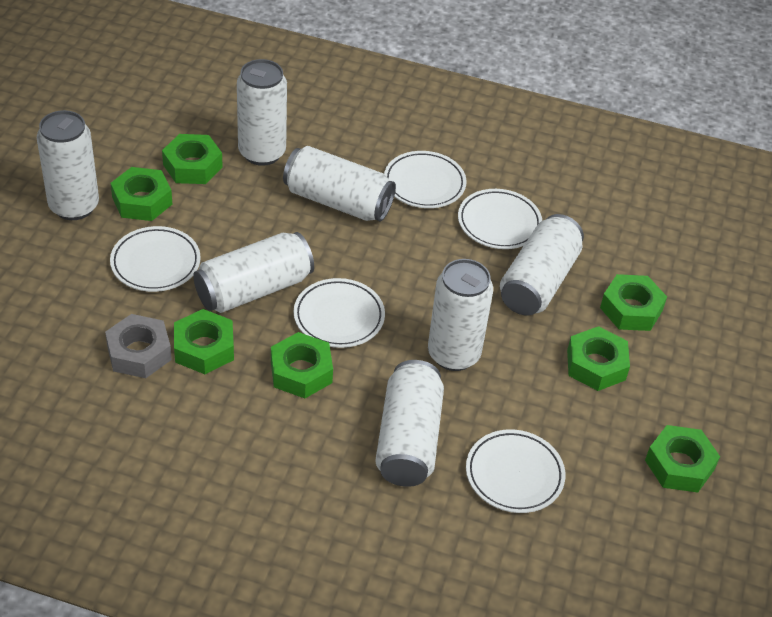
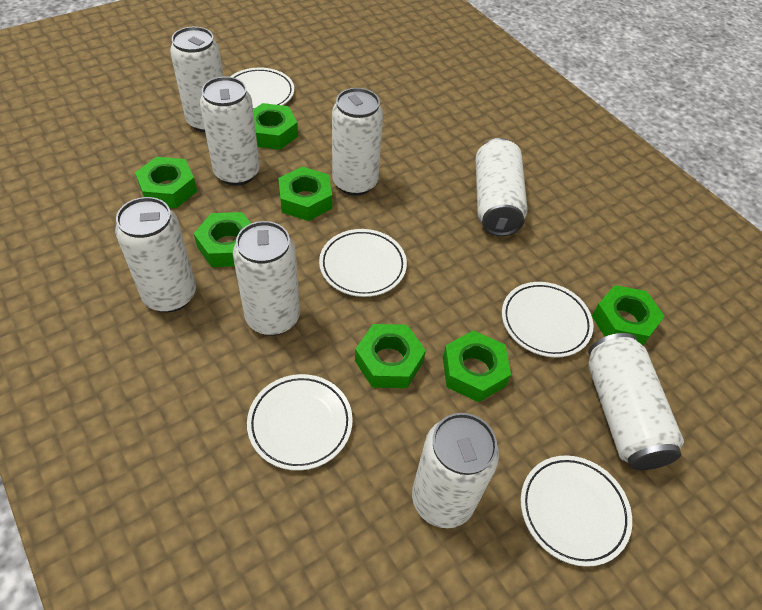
grey nut: 1 -> 0
white can: 7 -> 8

